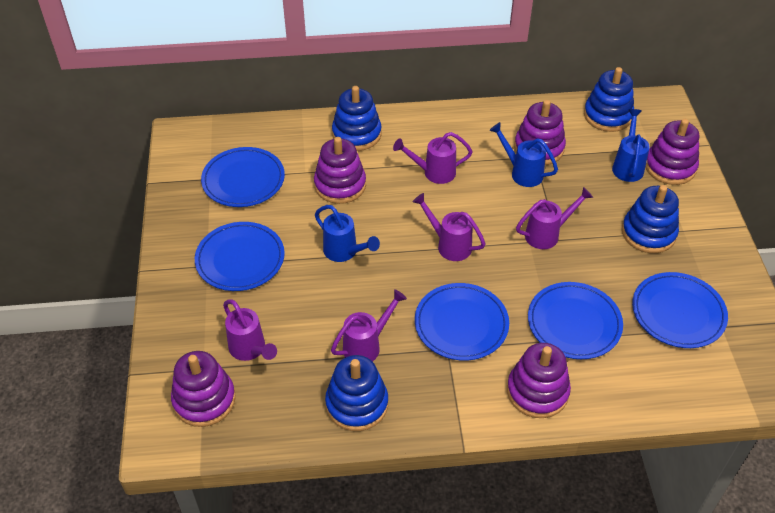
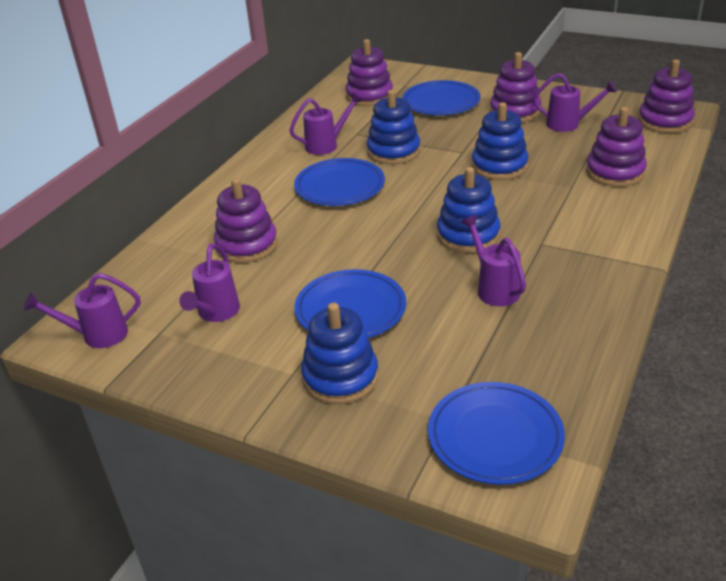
blue plate: 5 -> 4
blue watering can: 3 -> 0

